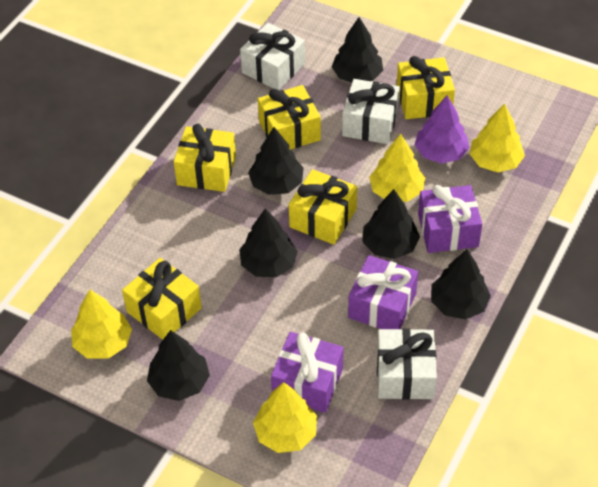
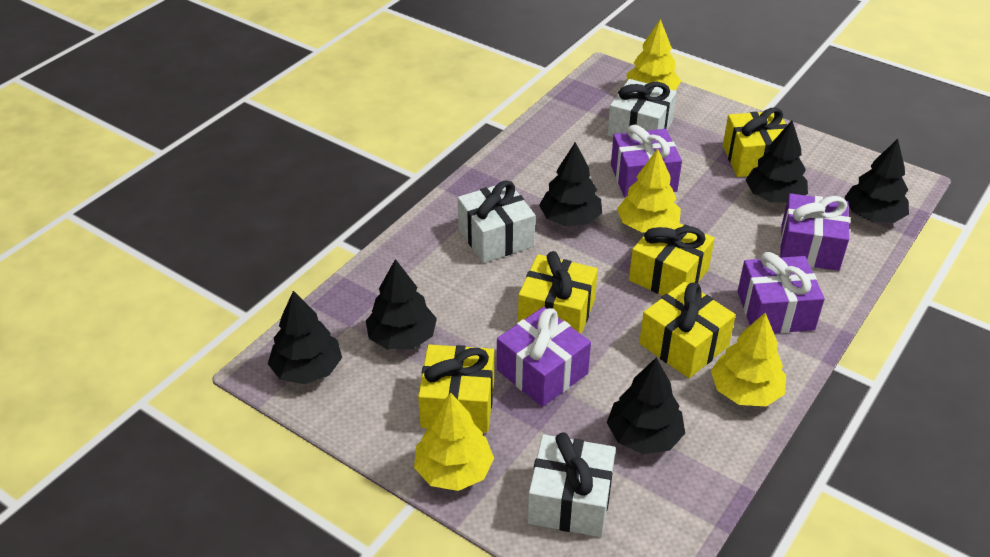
purple gift: 3 -> 4
purple tree: 1 -> 0

